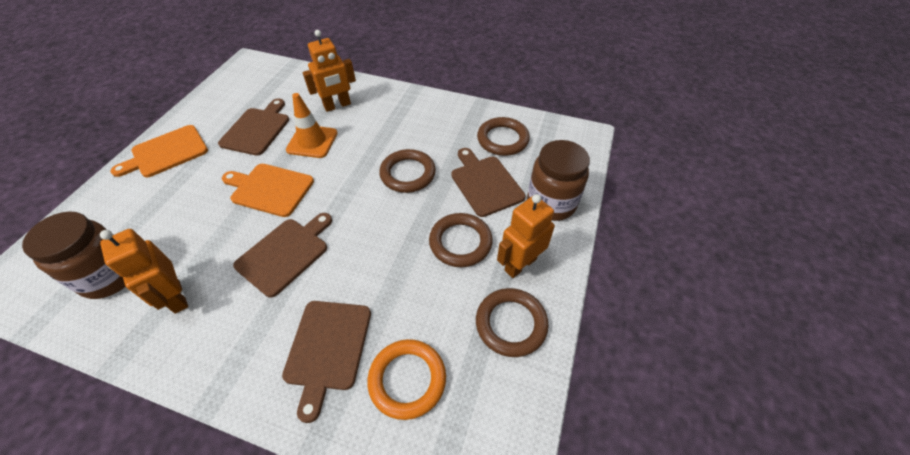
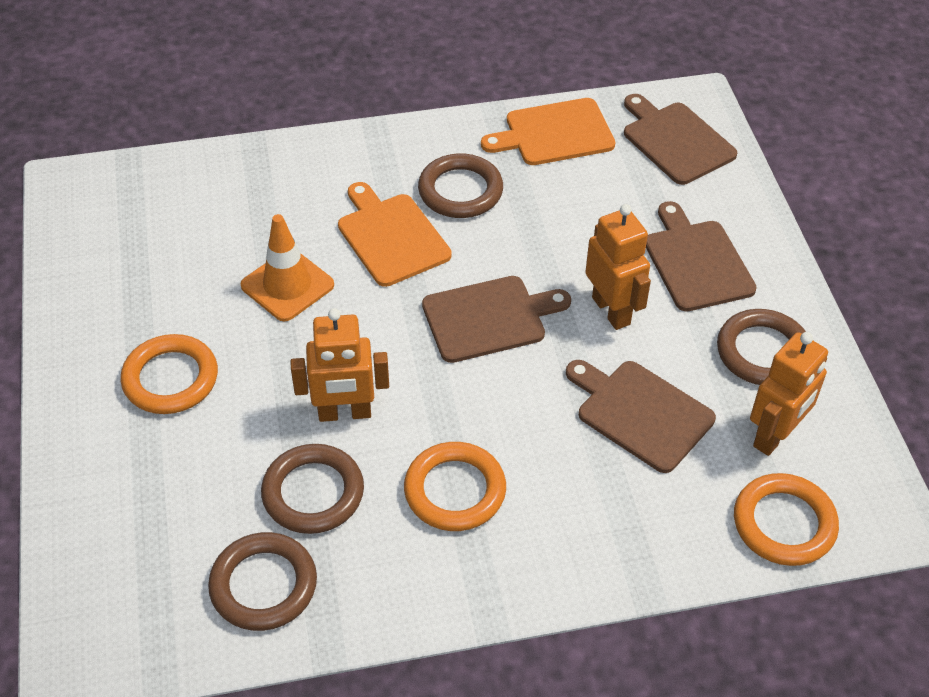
brown jar: 2 -> 0
orange ring: 1 -> 3

